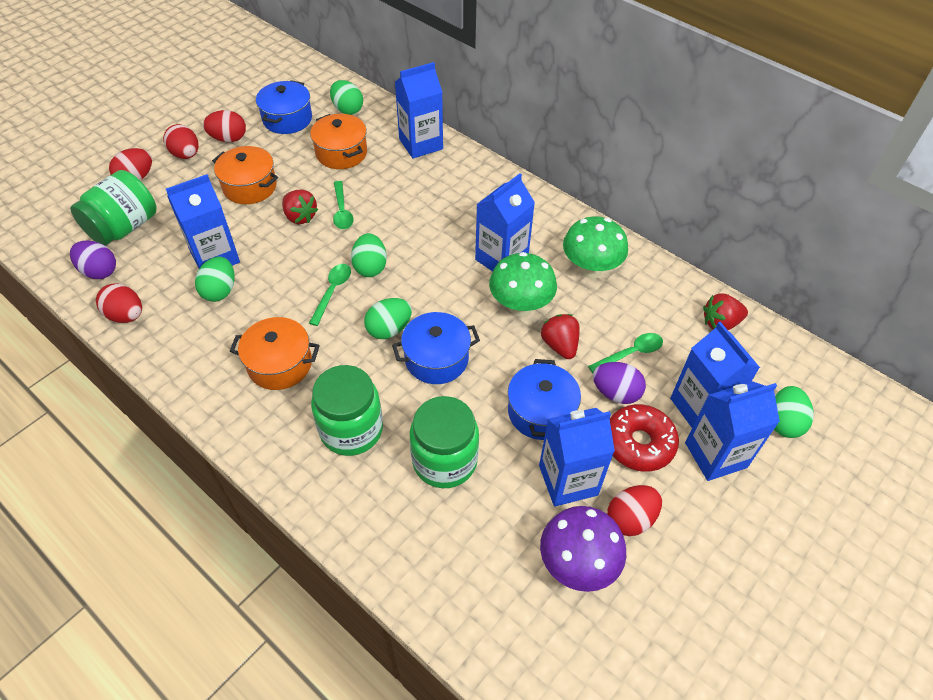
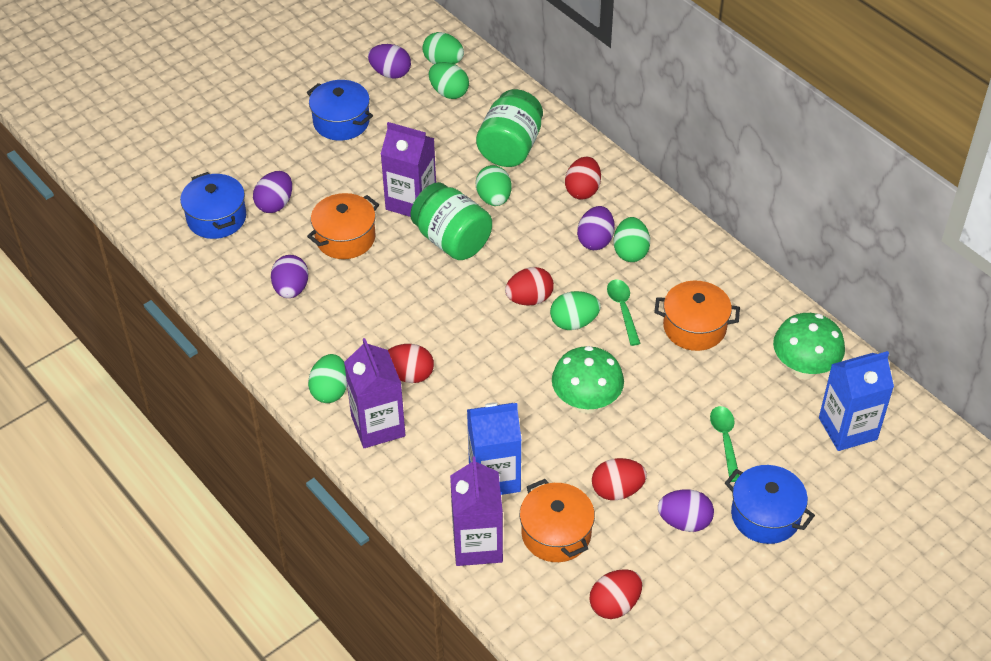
blue carton: 6 -> 2
green egg: 5 -> 6
green jar: 3 -> 2
green spoon: 3 -> 2
purple carton: 0 -> 3
purple egg: 2 -> 5
purple mushroom: 1 -> 0
red donut: 1 -> 0
red strawberry: 3 -> 0

